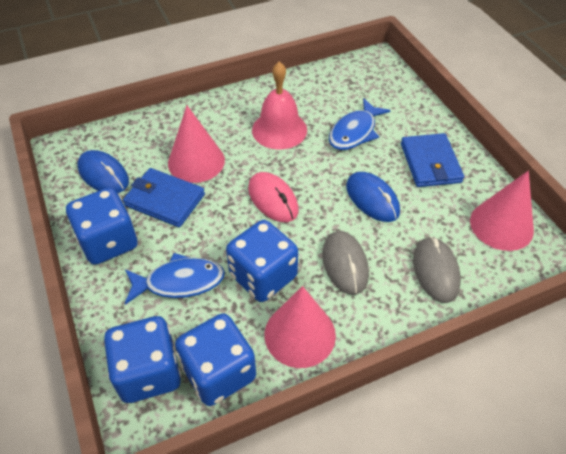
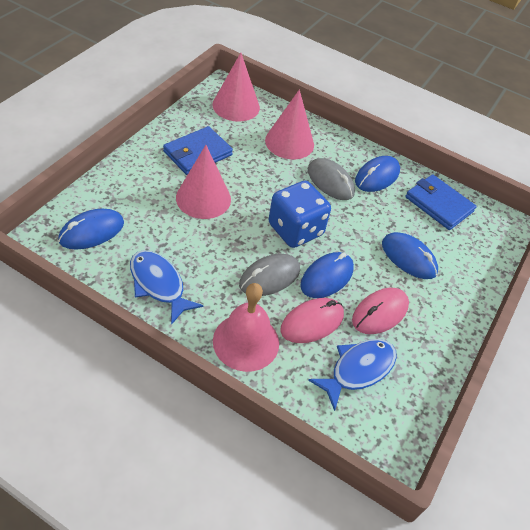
blue dice: 4 -> 1
blue mouse: 2 -> 4
pink mouse: 1 -> 2

